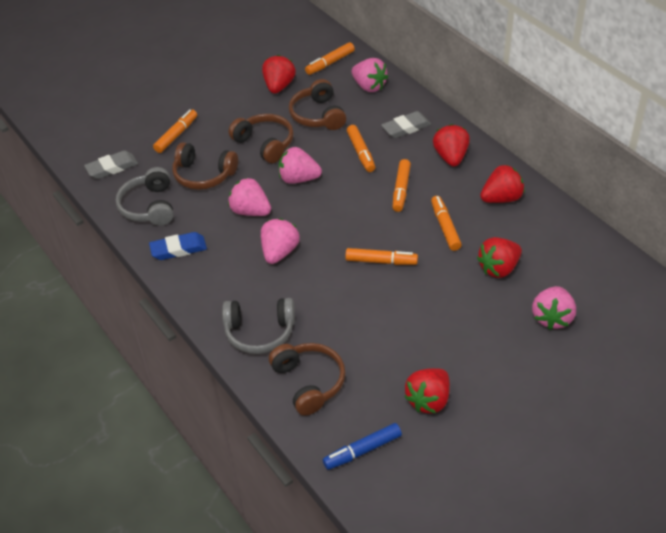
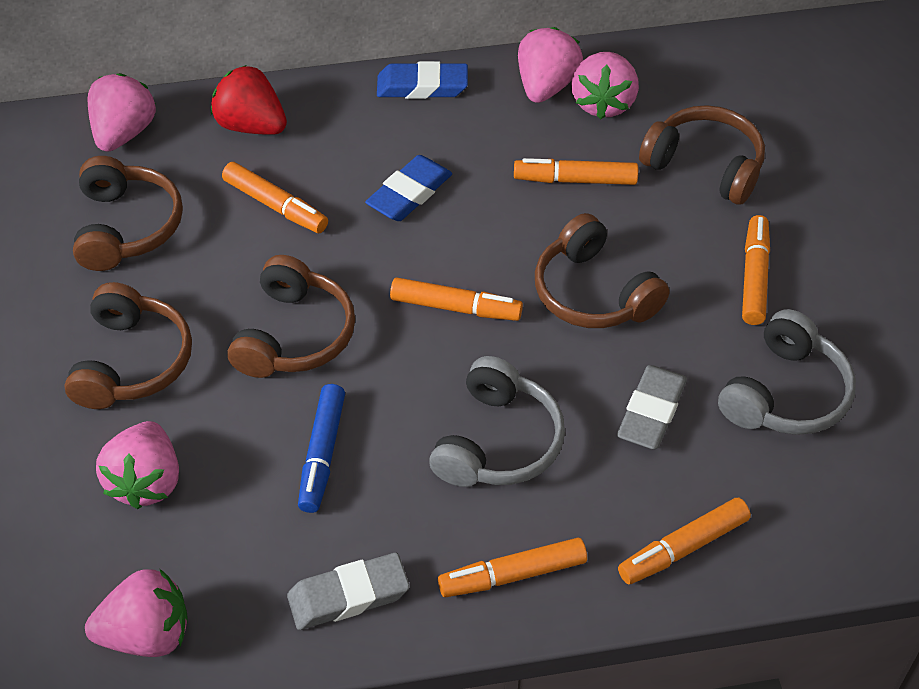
blue eraser: 1 -> 2
brown headphones: 4 -> 5
red strawberry: 5 -> 1

